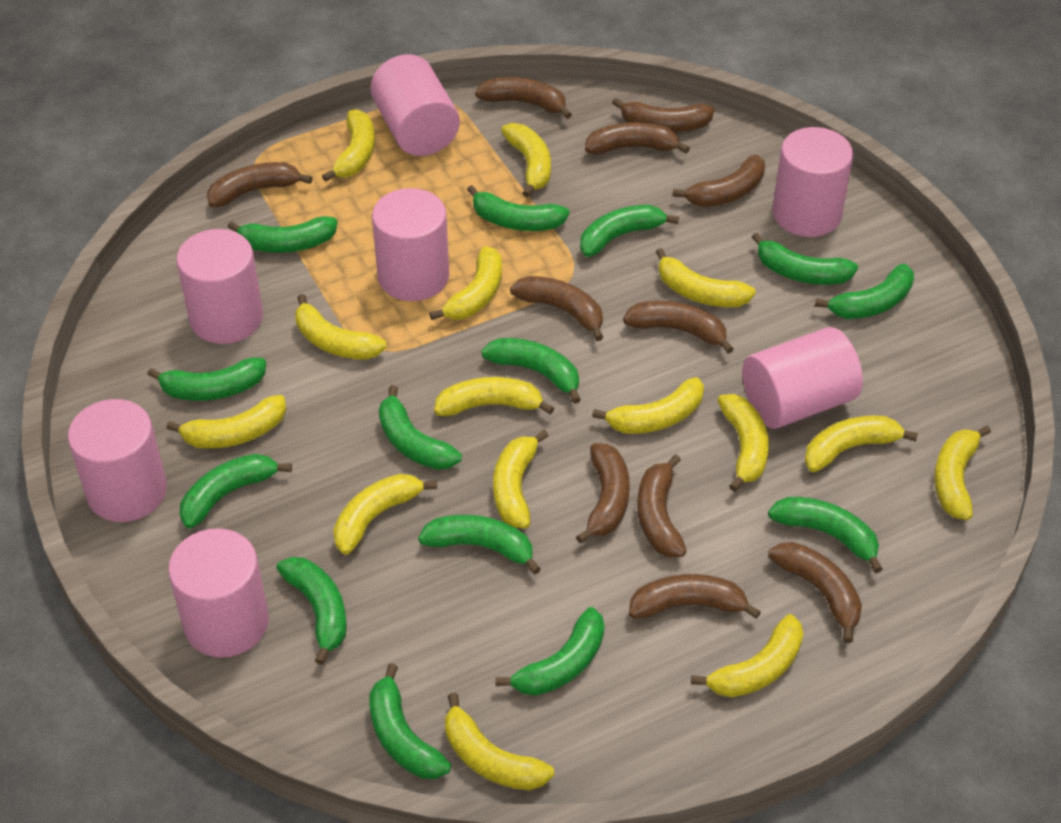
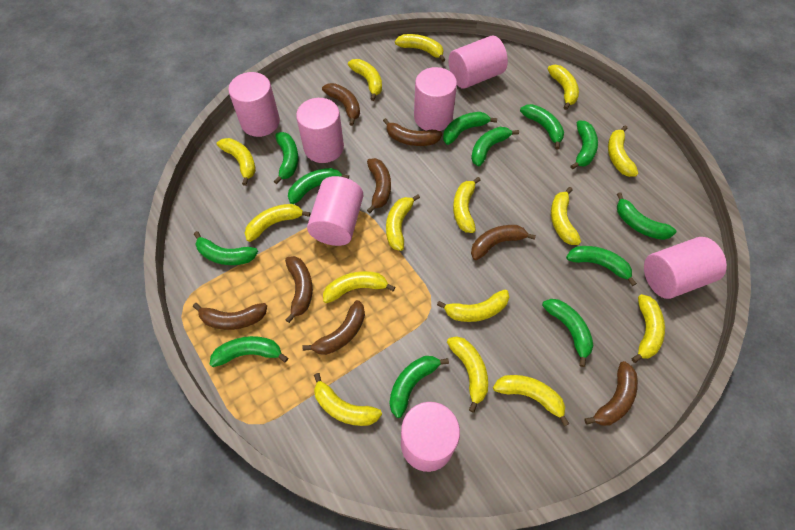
brown banana: 11 -> 8
green banana: 14 -> 12

